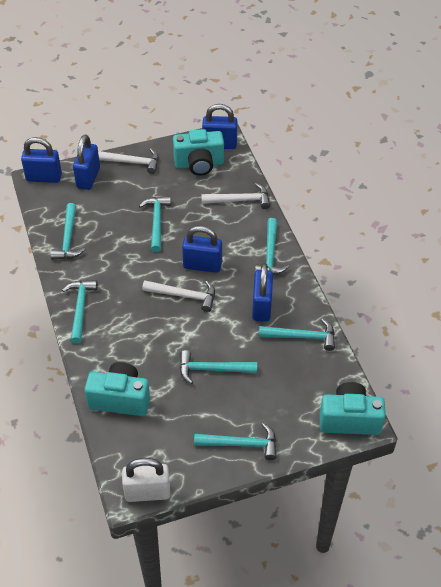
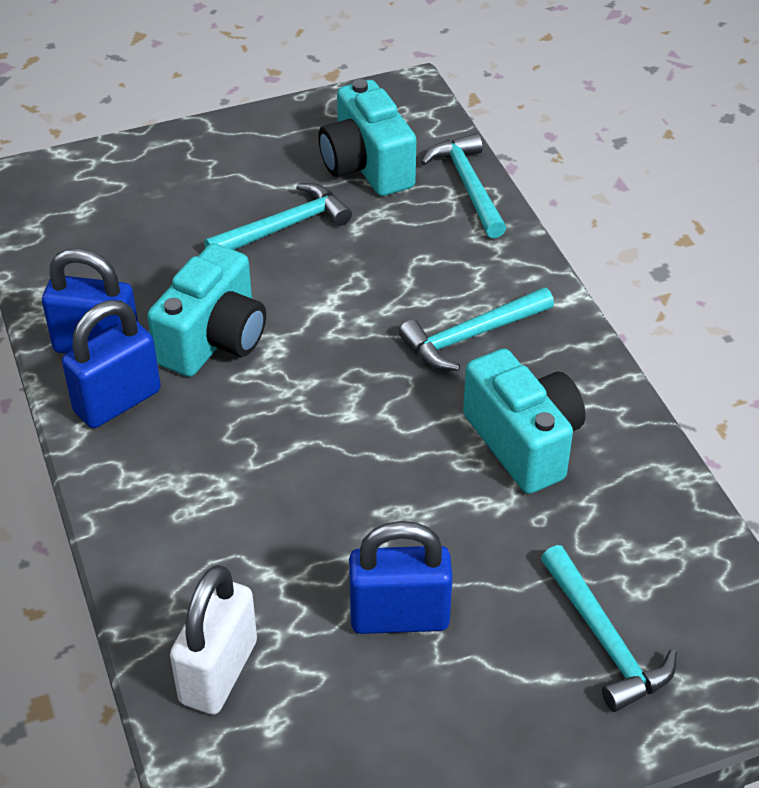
blue padlock: 5 -> 3
turquoise hammer: 7 -> 4
white hammer: 3 -> 0

